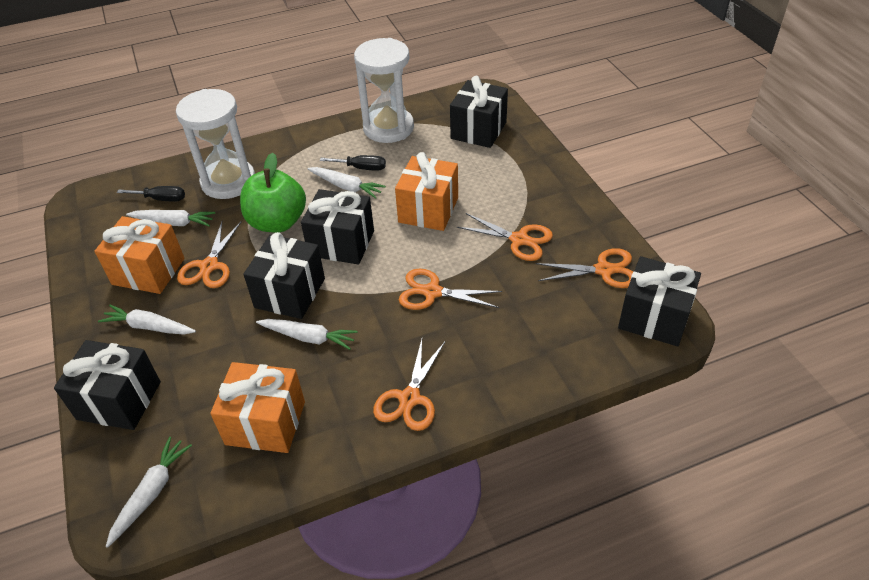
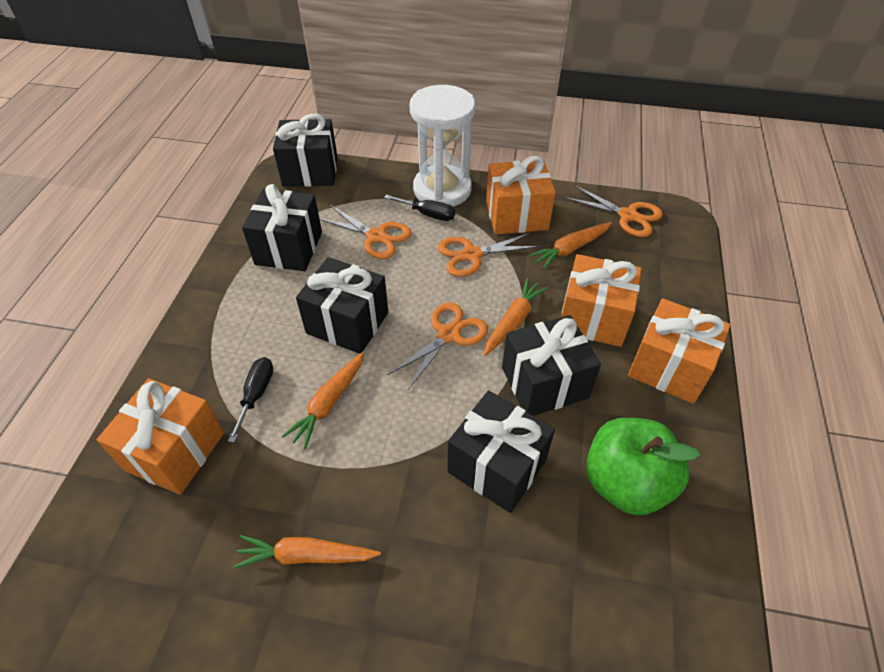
orange carrot: 0 -> 4
orange gift: 3 -> 4
orange scissors: 5 -> 4
white carrot: 5 -> 0
white hourglass: 2 -> 1

